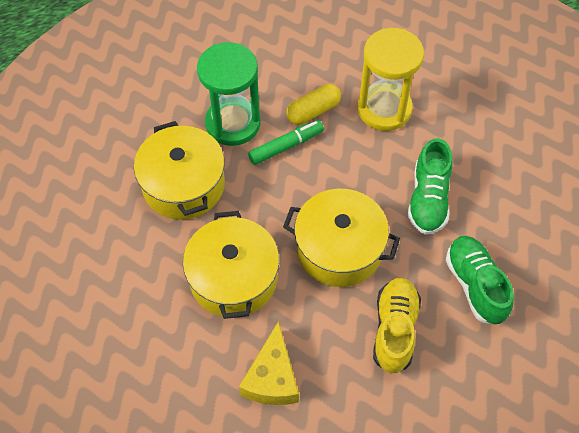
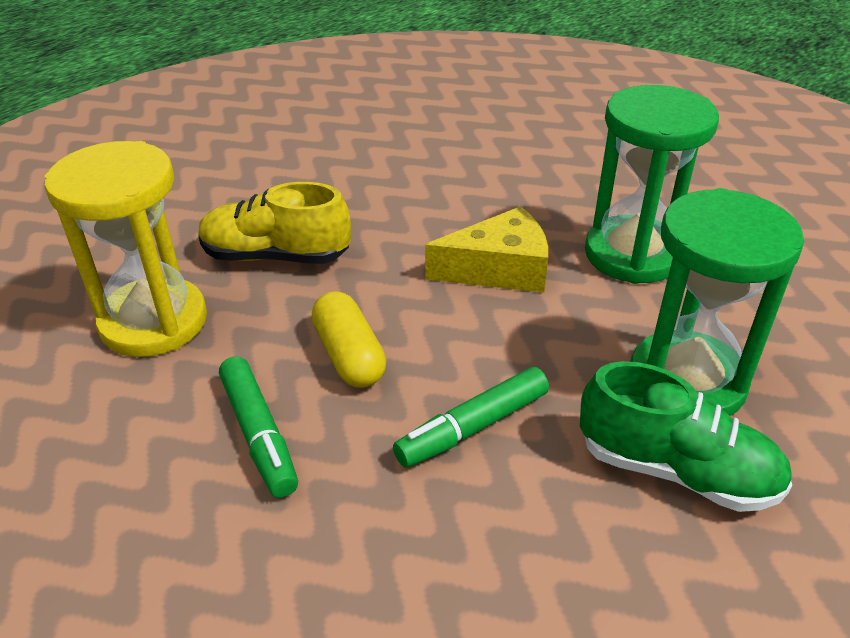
green hourglass: 1 -> 2
green marker: 1 -> 2
green shoe: 2 -> 1
yellow pot: 3 -> 0

